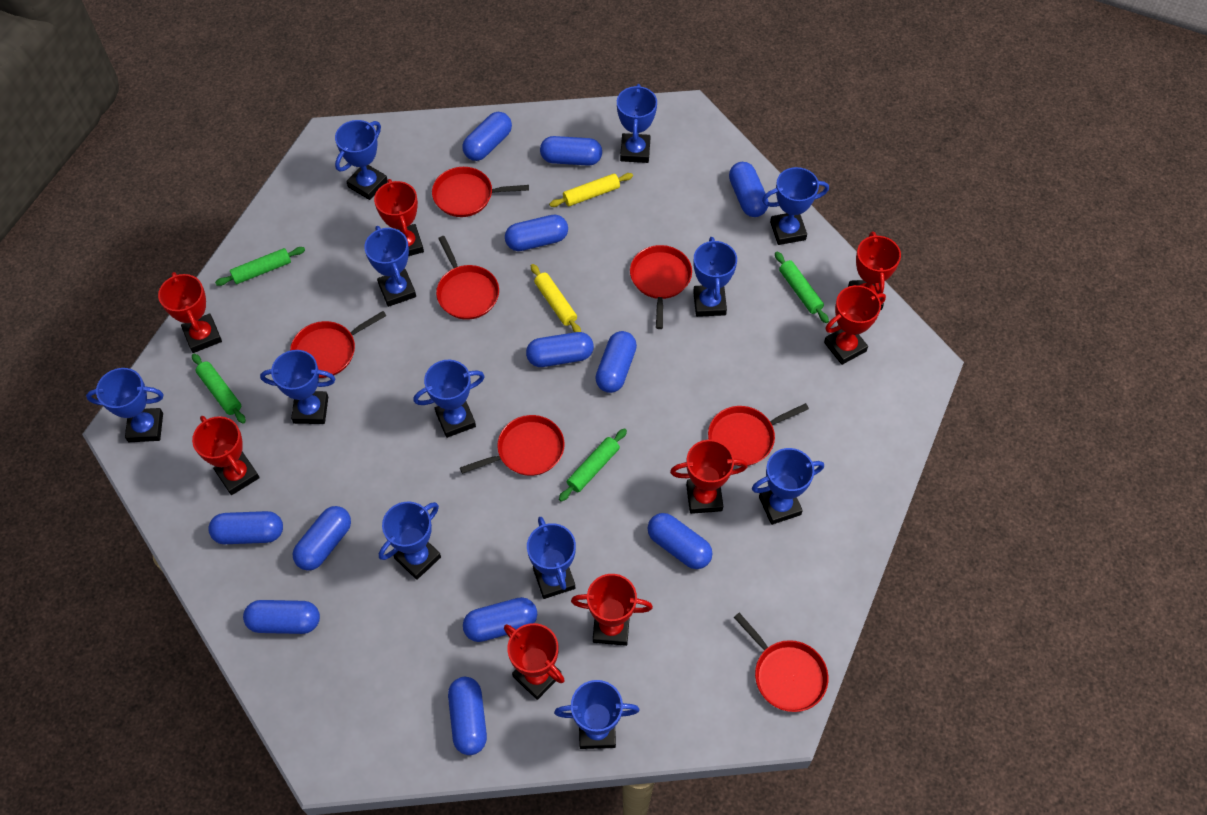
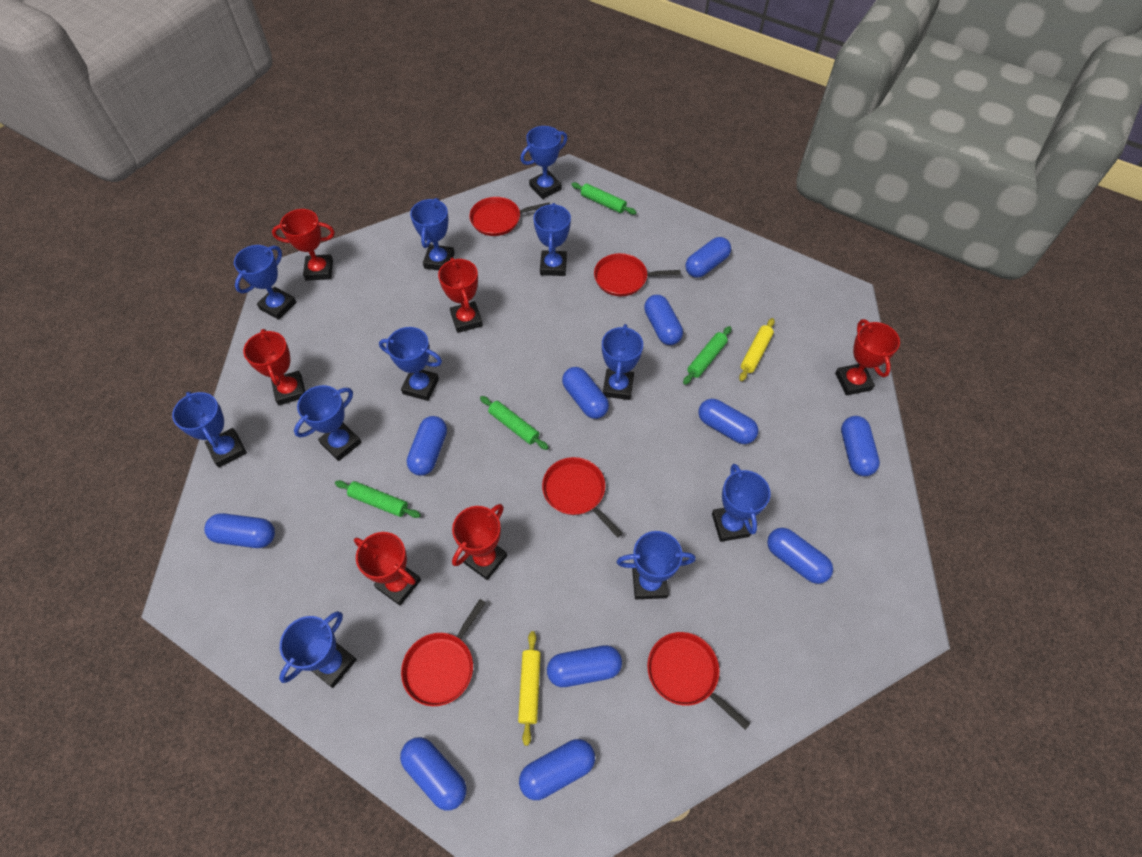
blue capsule: 12 -> 11
blue trophy: 12 -> 11
red pan: 7 -> 5
red trophy: 8 -> 6

